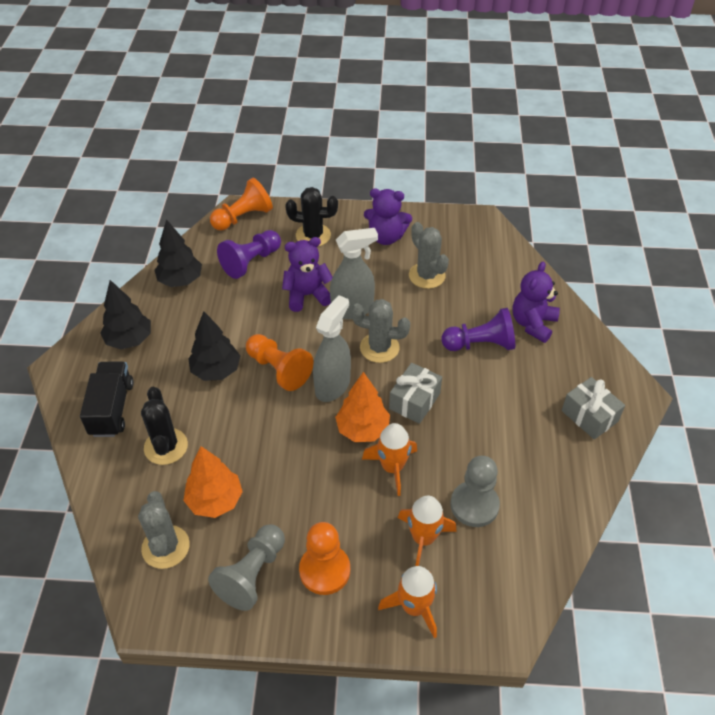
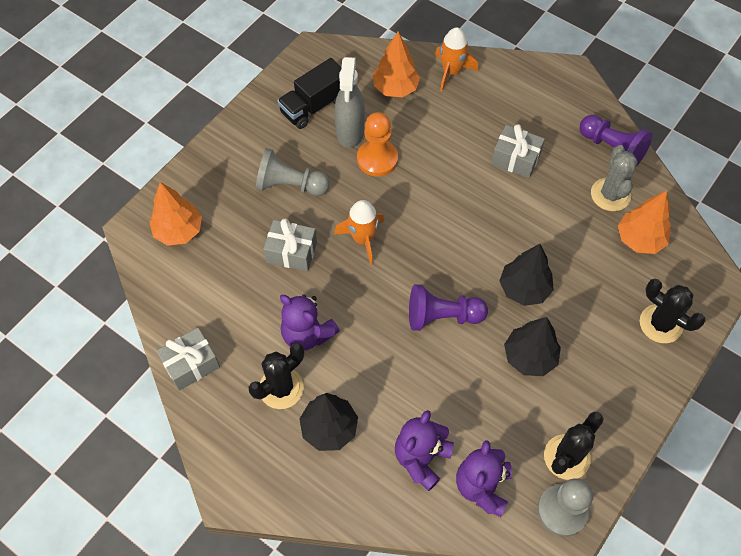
black cactus: 2 -> 3
grey cactus: 3 -> 1
grey gift: 2 -> 3
grey spray bottle: 2 -> 1
orange pawn: 3 -> 1
orange rocket: 3 -> 2
orange tree: 2 -> 3

